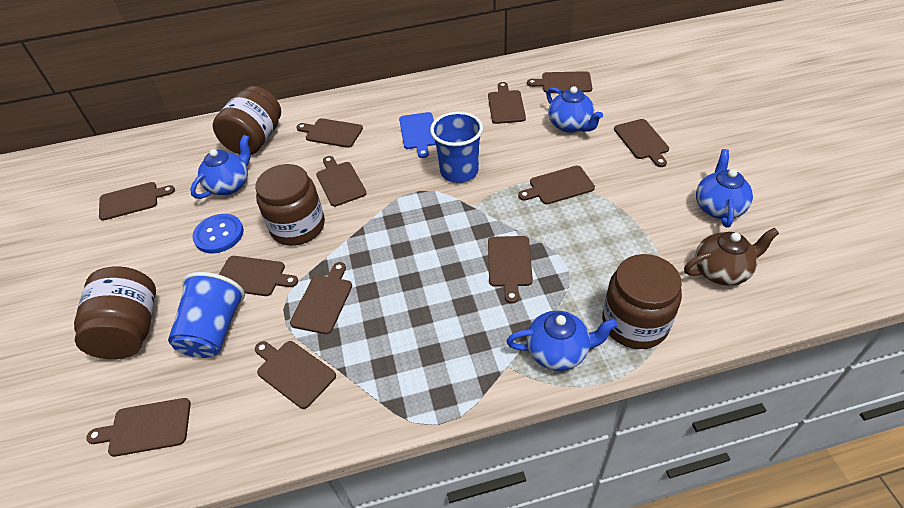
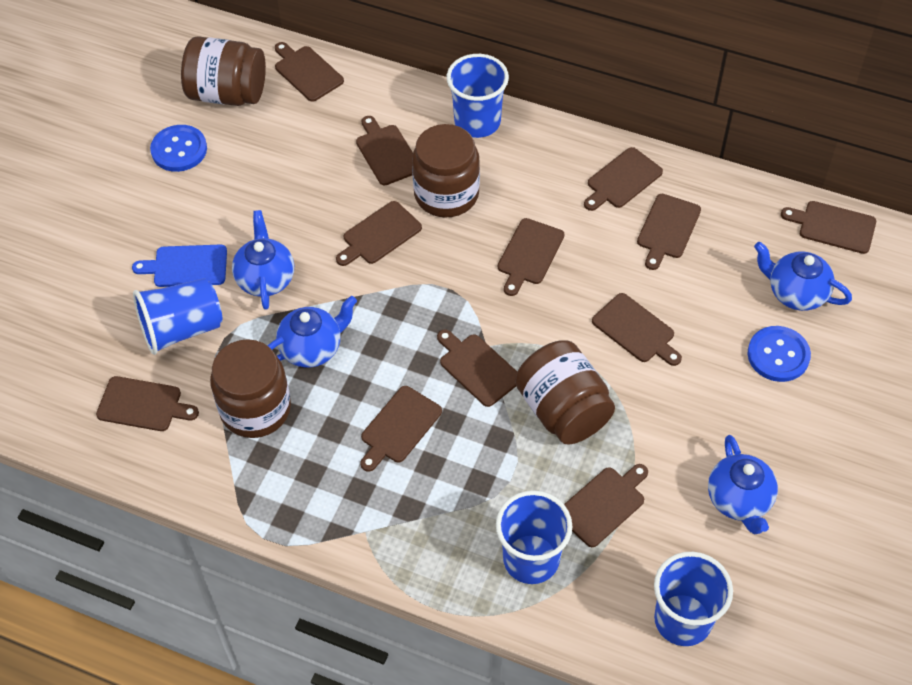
blue button: 1 -> 2
blue cup: 2 -> 4
brown teapot: 1 -> 0

